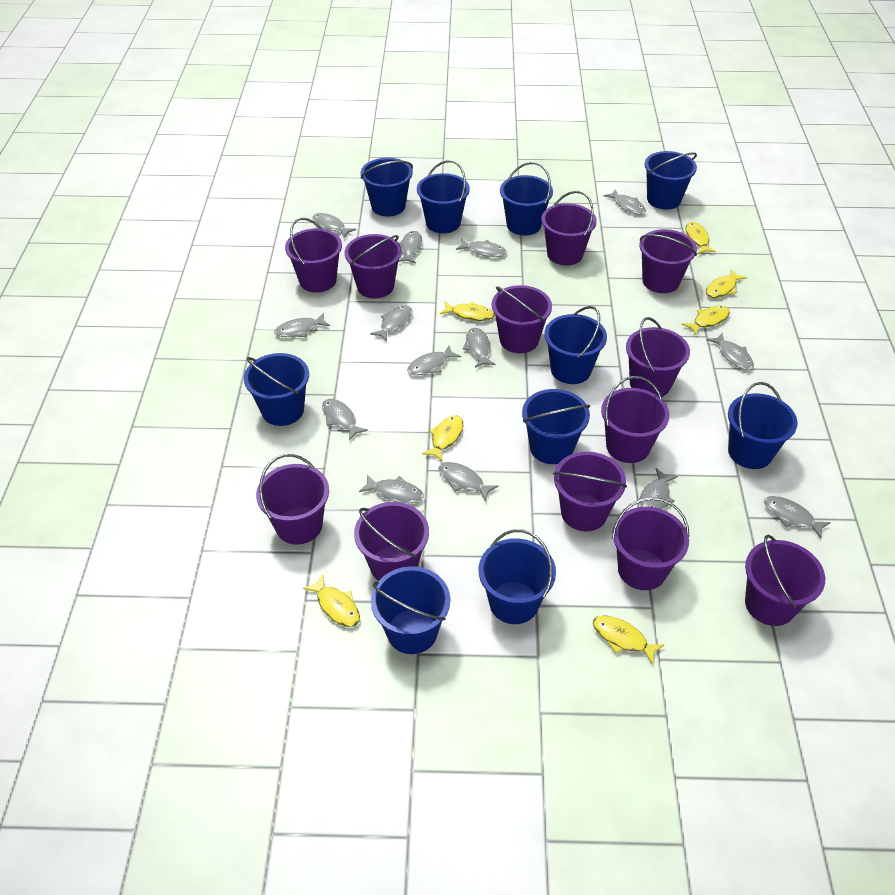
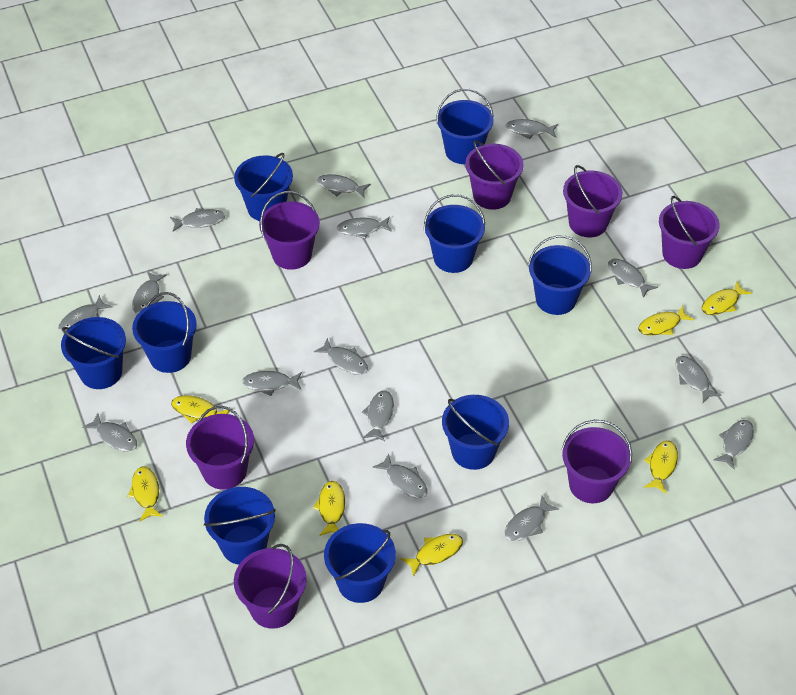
blue bucket: 10 -> 9
grey fish: 14 -> 15
purple bucket: 12 -> 7

